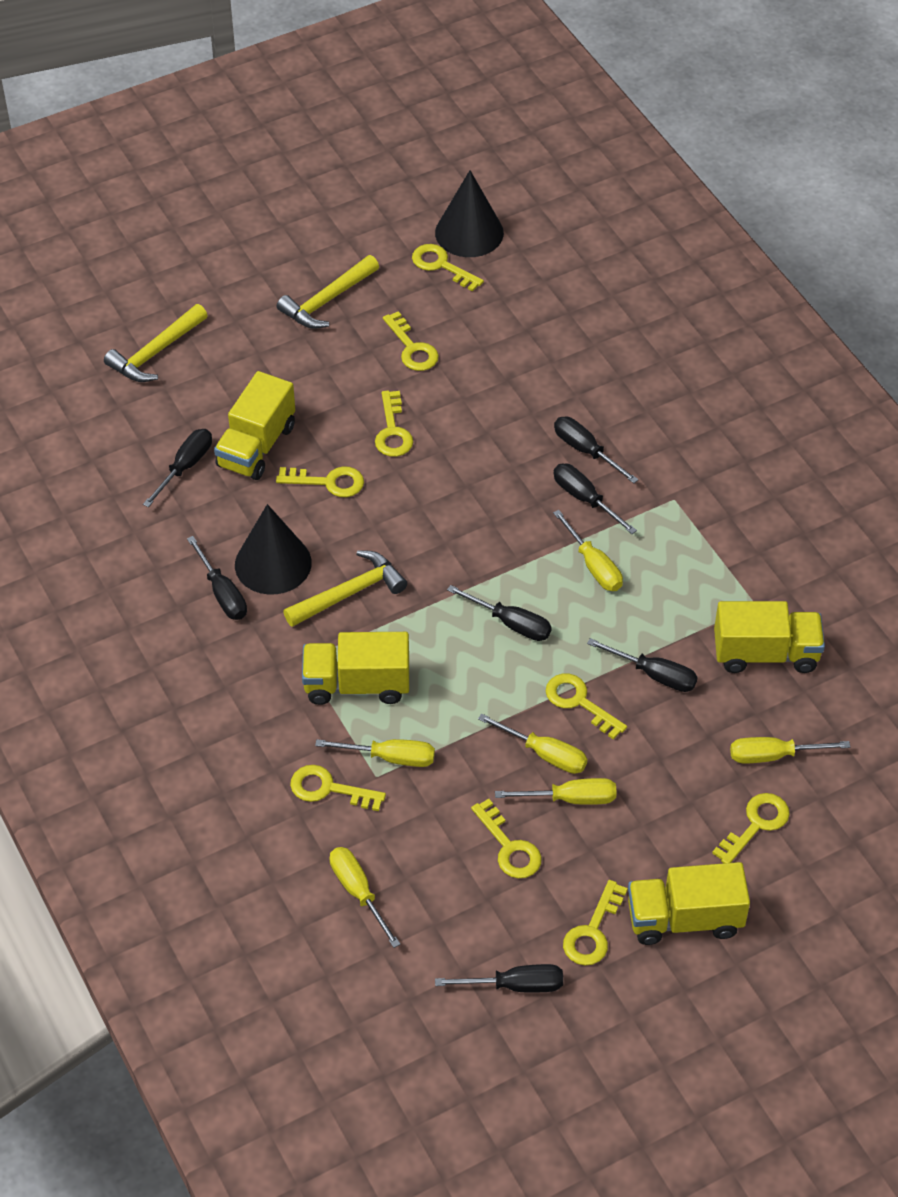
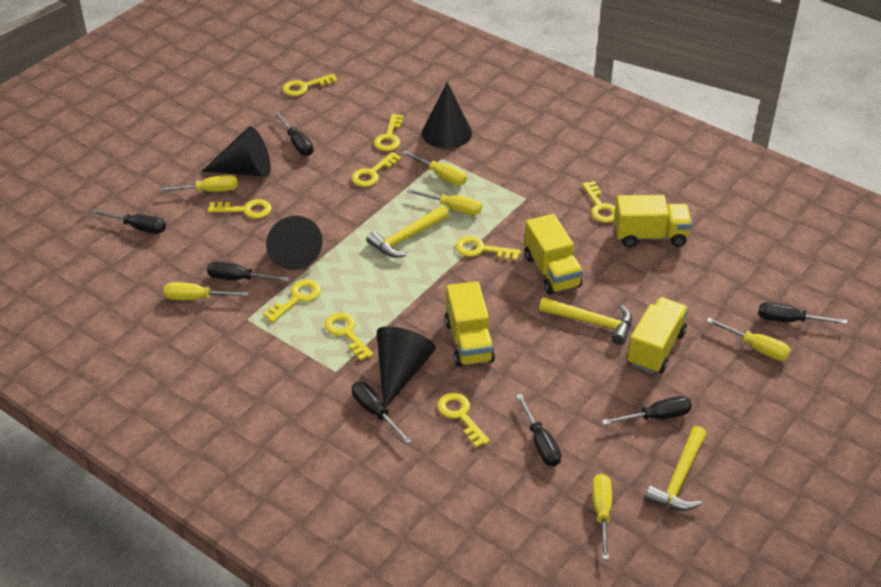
black cone: 2 -> 4

